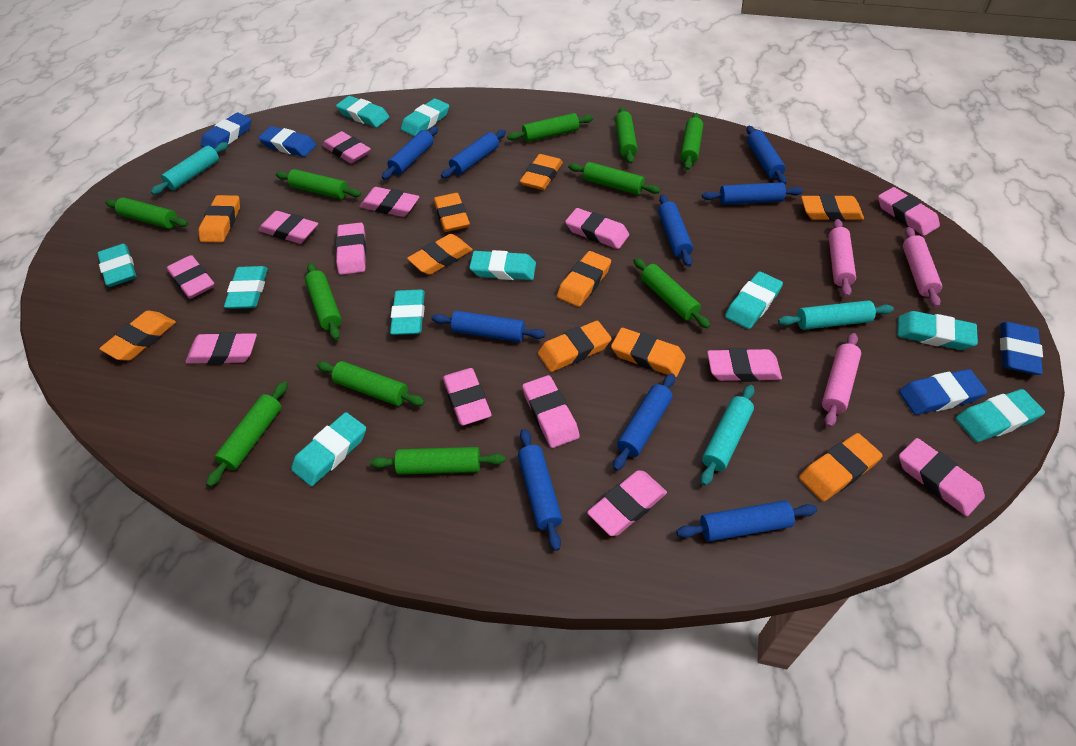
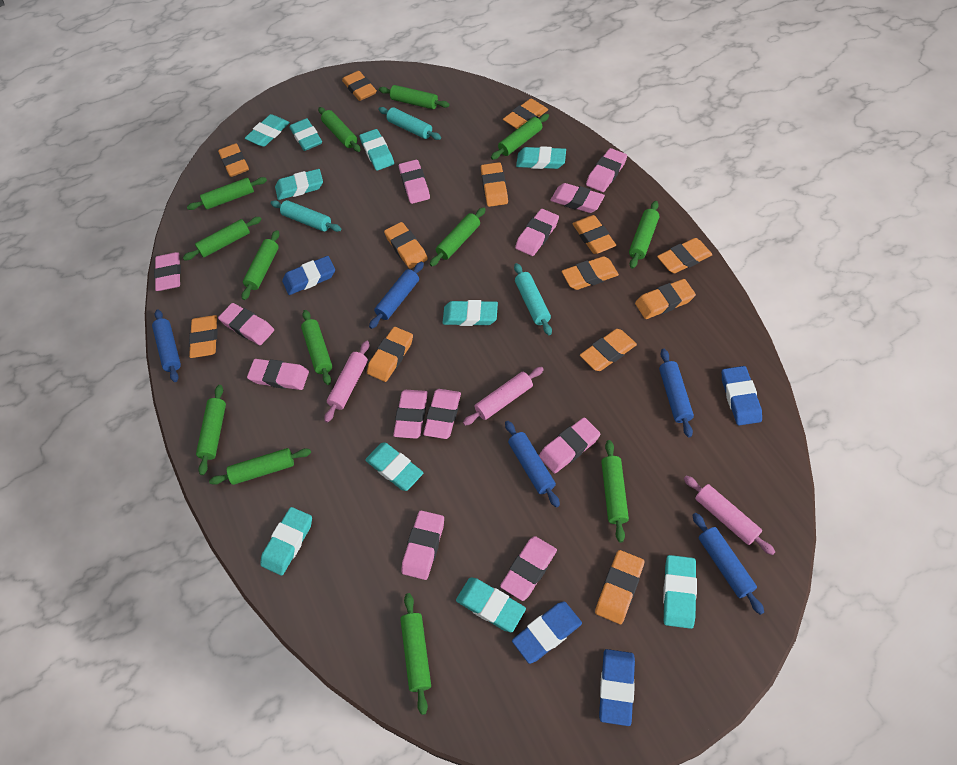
blue rolling pin: 9 -> 5
green rolling pin: 11 -> 13
orange eraser: 10 -> 13
pink eraser: 13 -> 12

